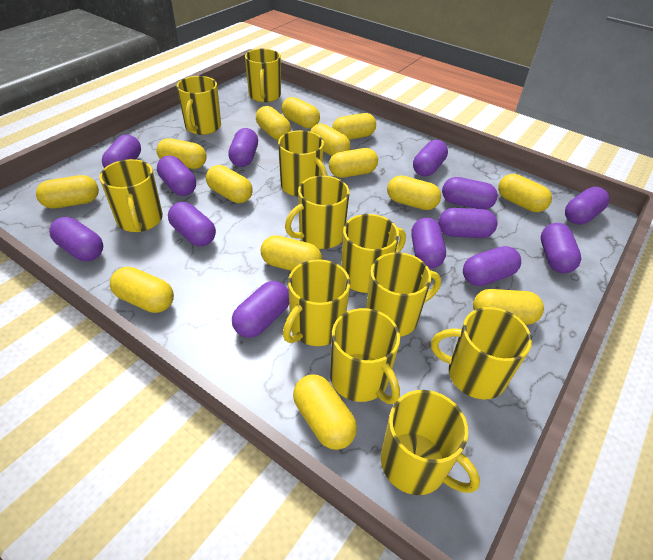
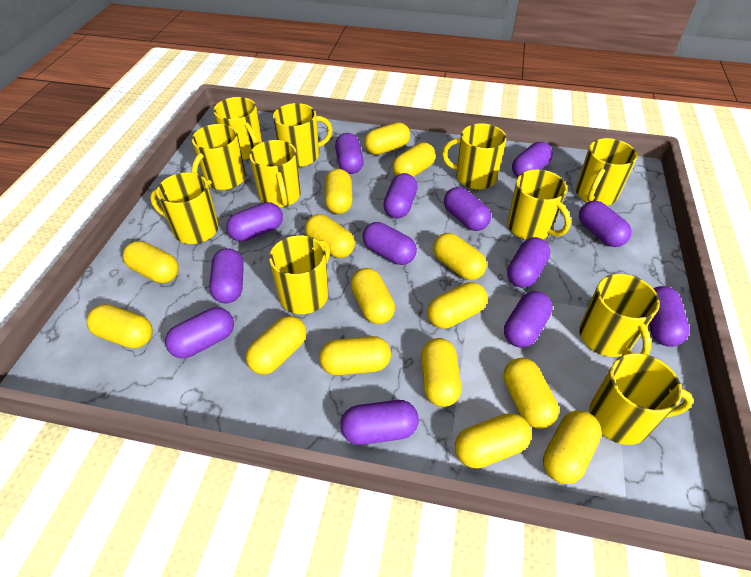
yellow capsule: 14 -> 15

